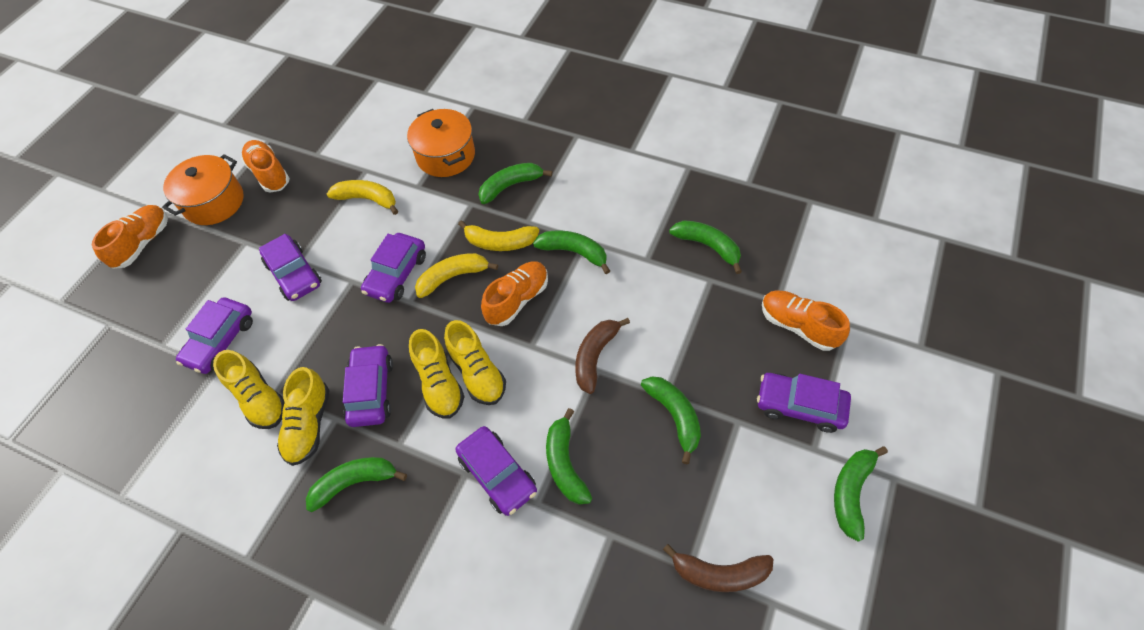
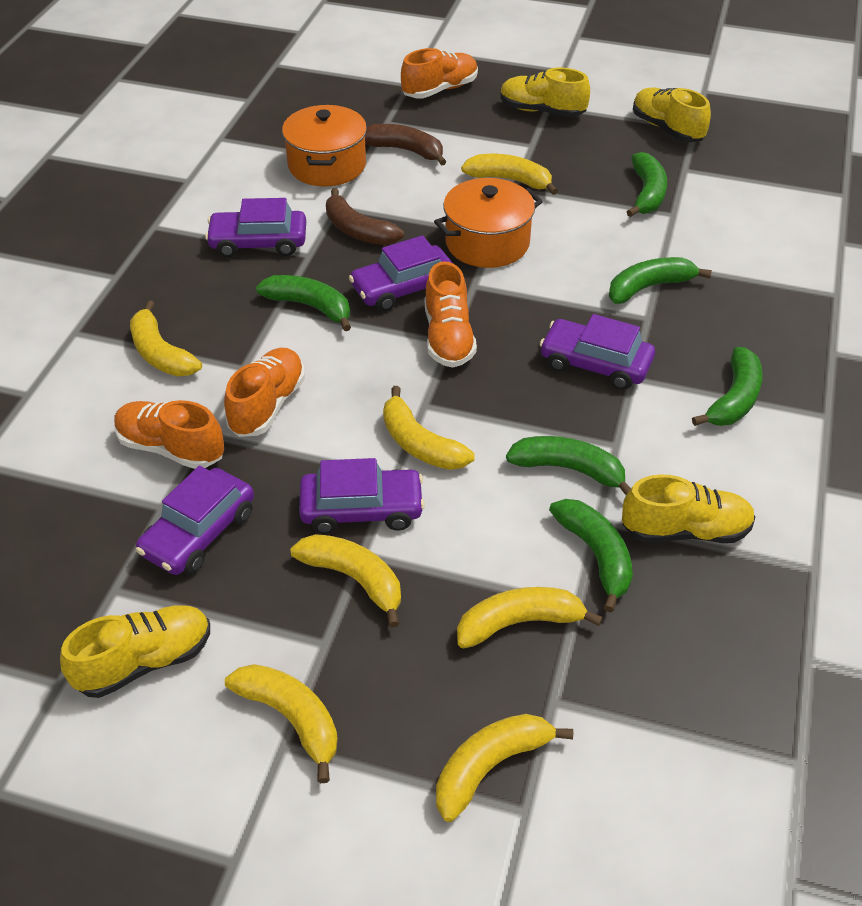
green banana: 7 -> 6
purple car: 6 -> 5
yellow banana: 3 -> 7

